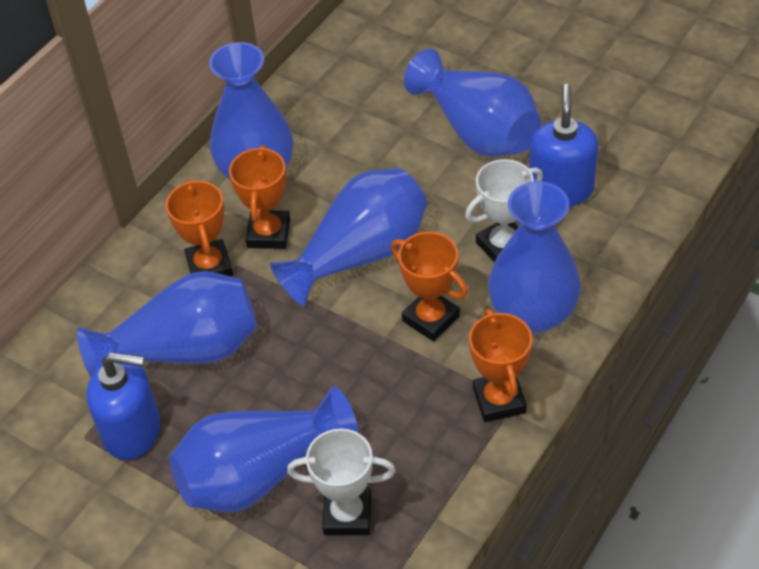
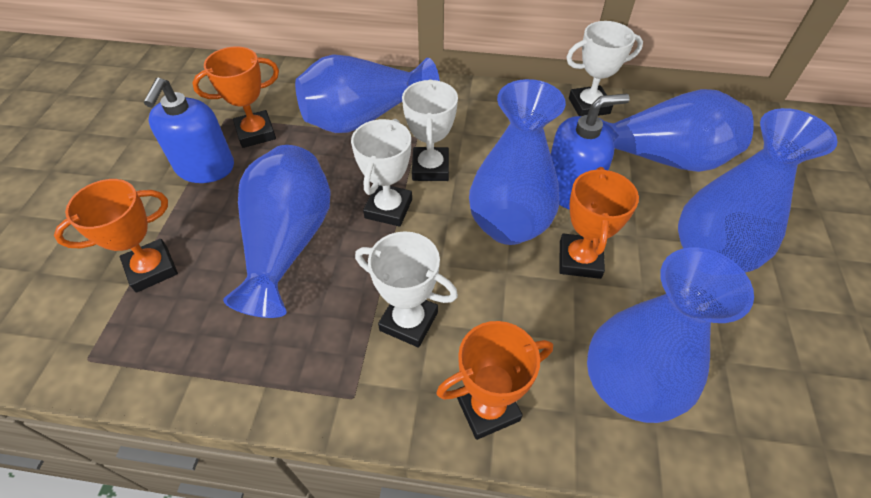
white trophy: 2 -> 4

